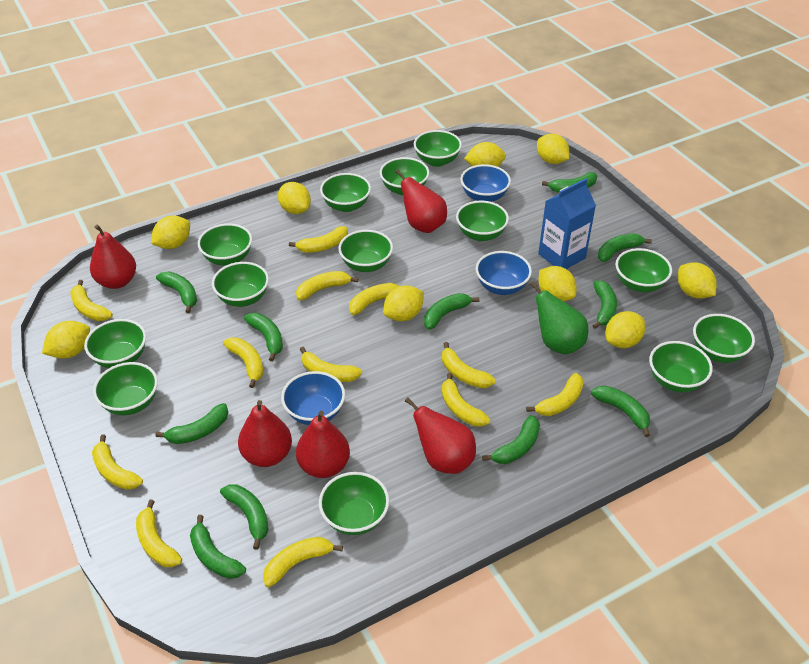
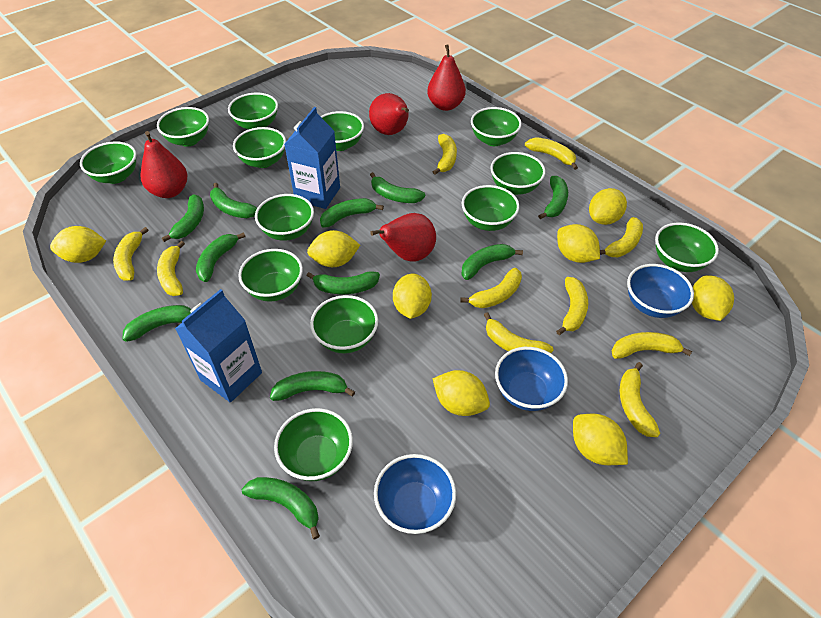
blue carton: 1 -> 2
green pear: 1 -> 0
red pear: 5 -> 4
yellow banana: 12 -> 10
yellow lemon: 9 -> 8

